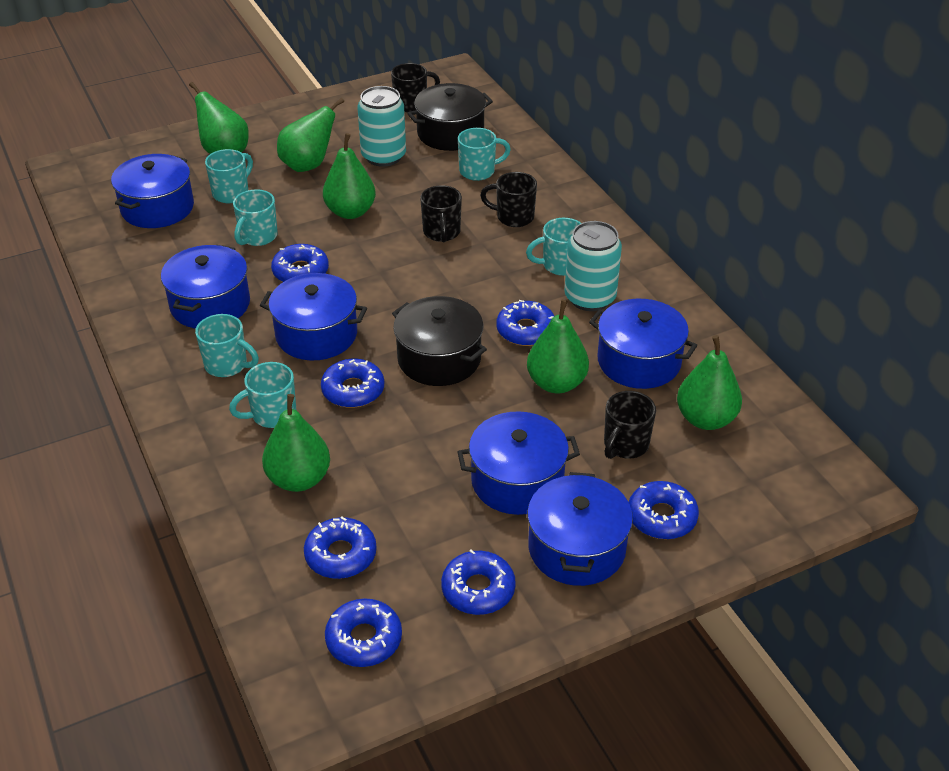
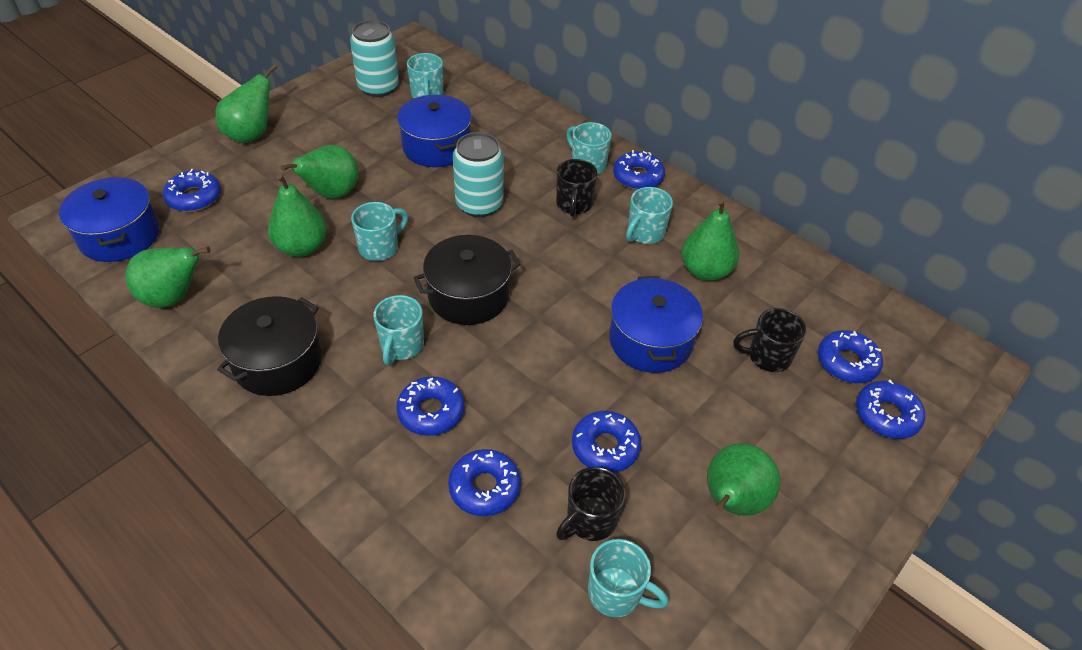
black mug: 4 -> 3
blue pot: 6 -> 3

